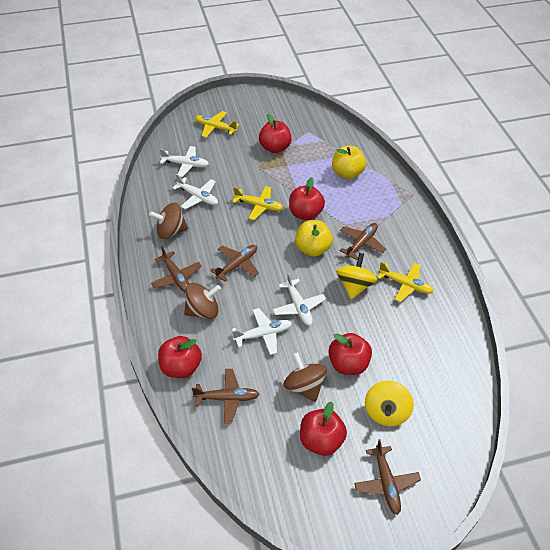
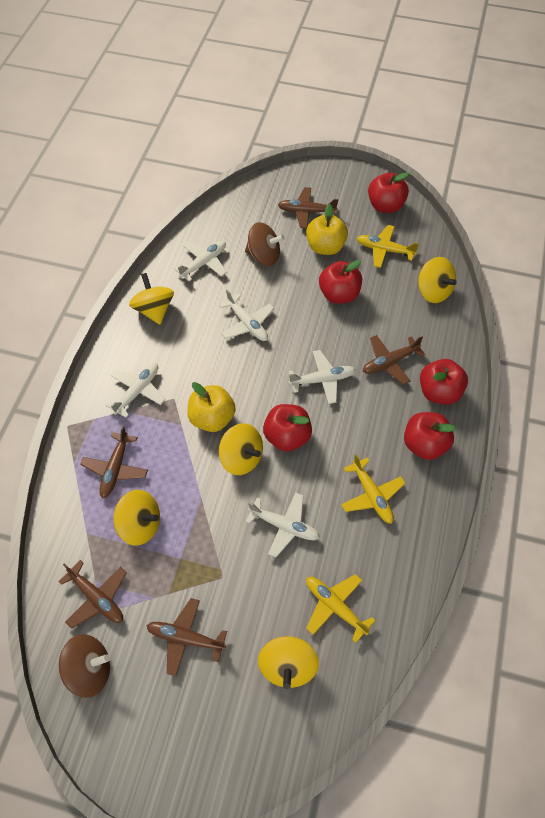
brown spinning top: 3 -> 2
white plane: 4 -> 5
yellow spinning top: 2 -> 5

